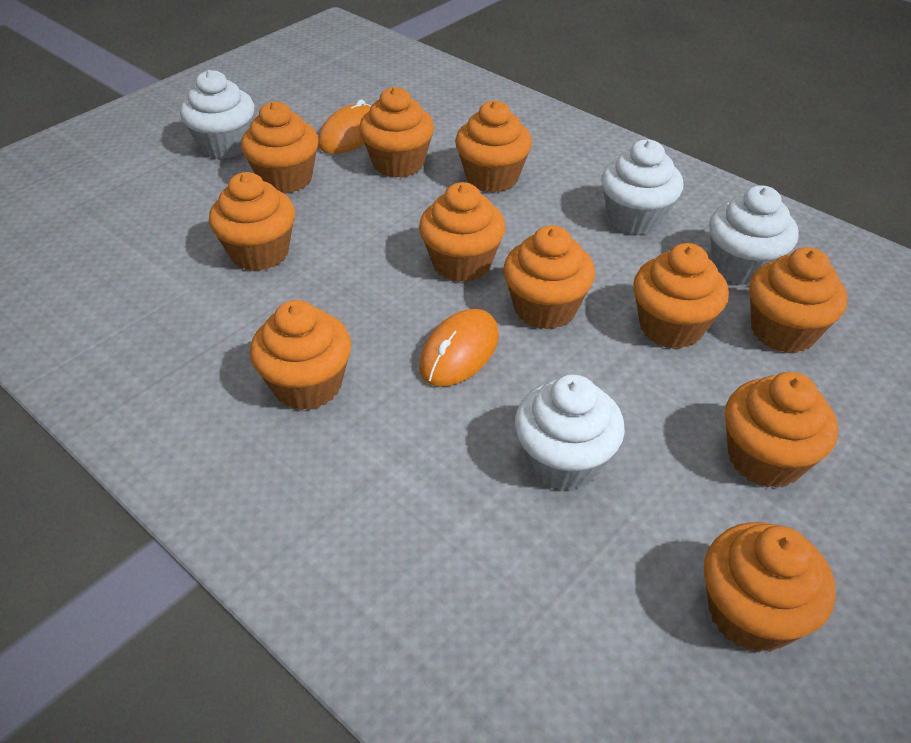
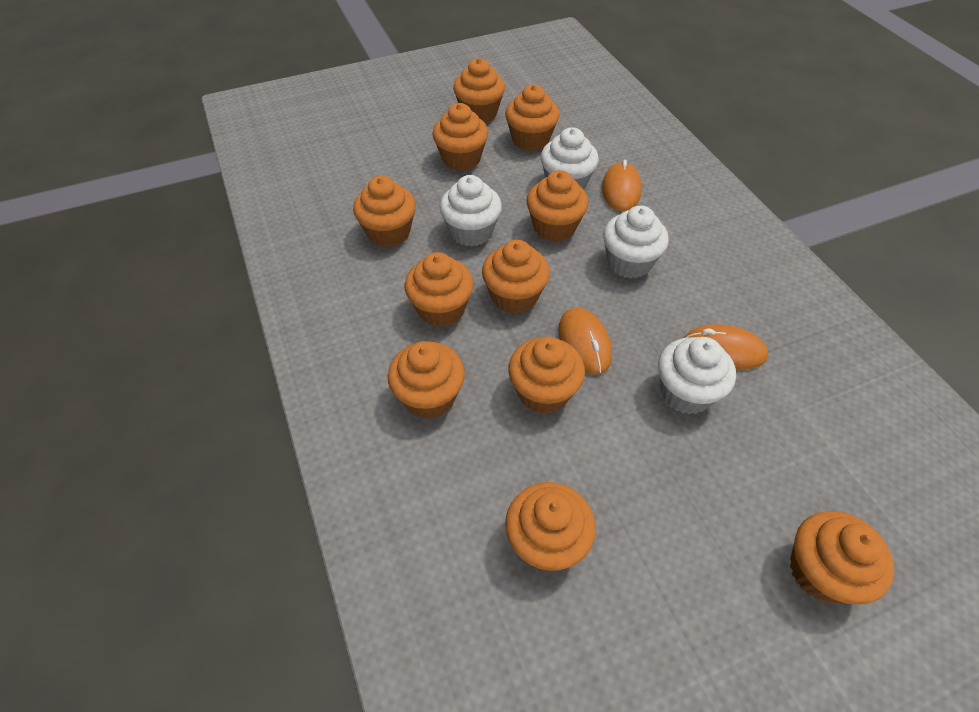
orange mouse: 2 -> 3

